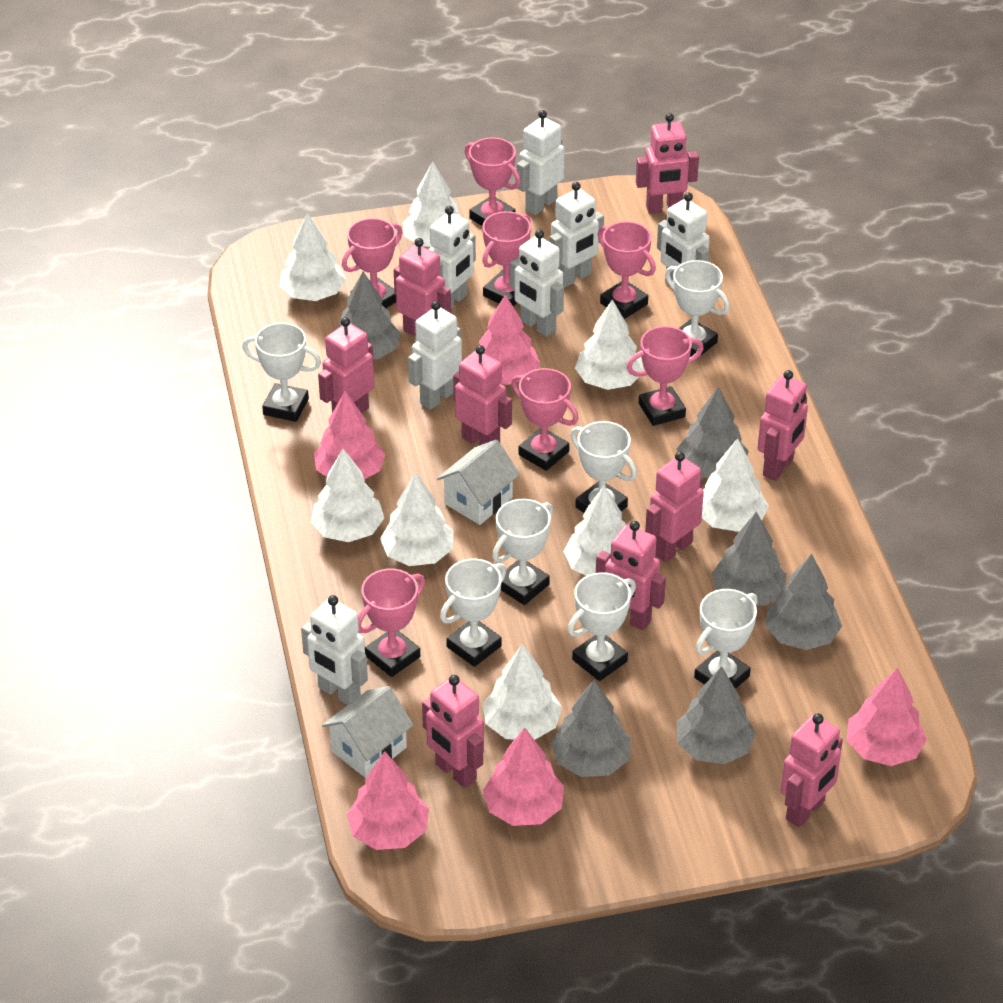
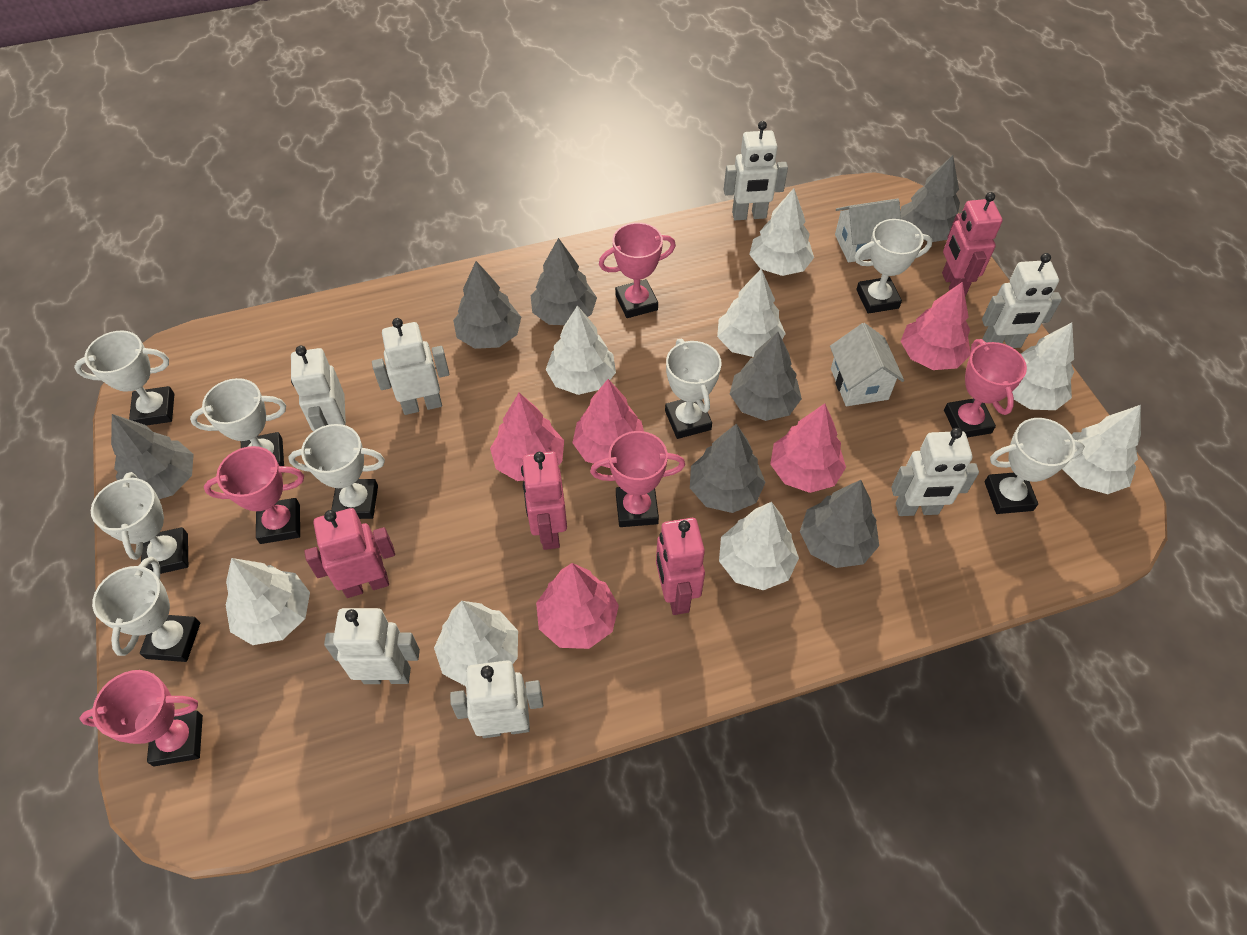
grey tree: 6 -> 7
pink robot: 9 -> 4
pink trophy: 7 -> 5
white trophy: 7 -> 8

